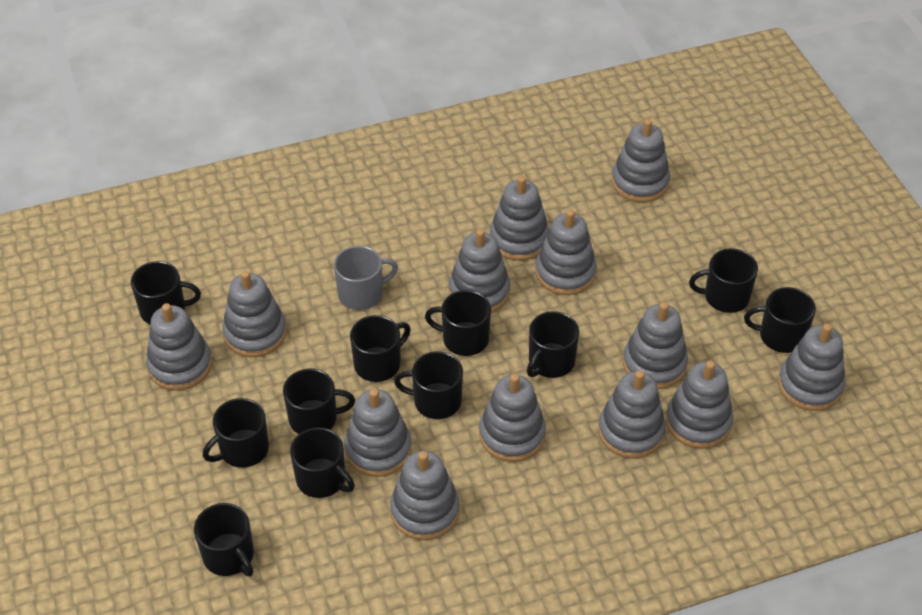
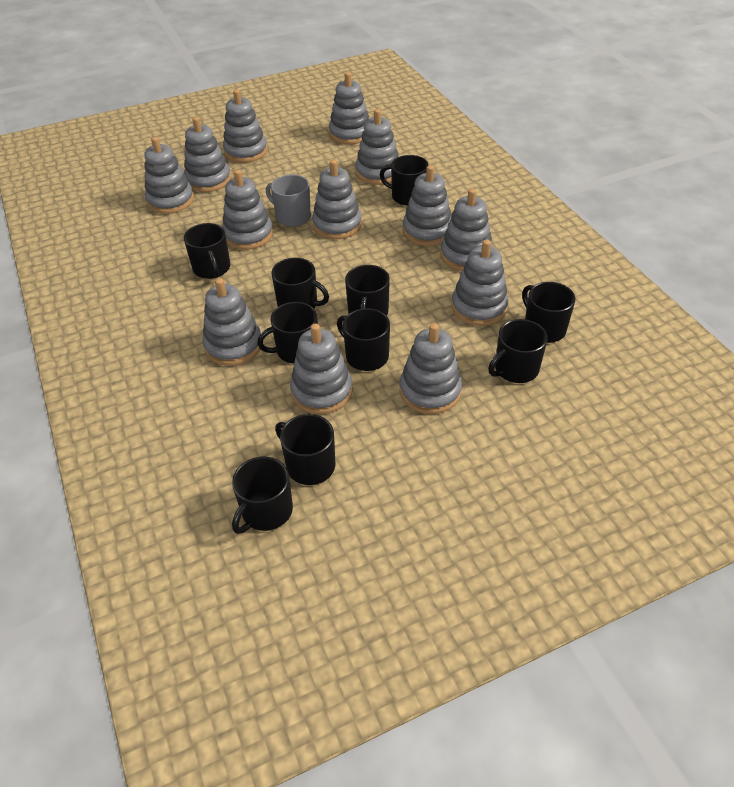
black mug: 11 -> 10

